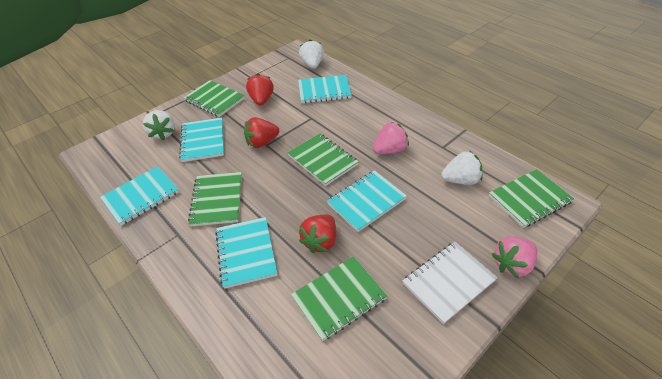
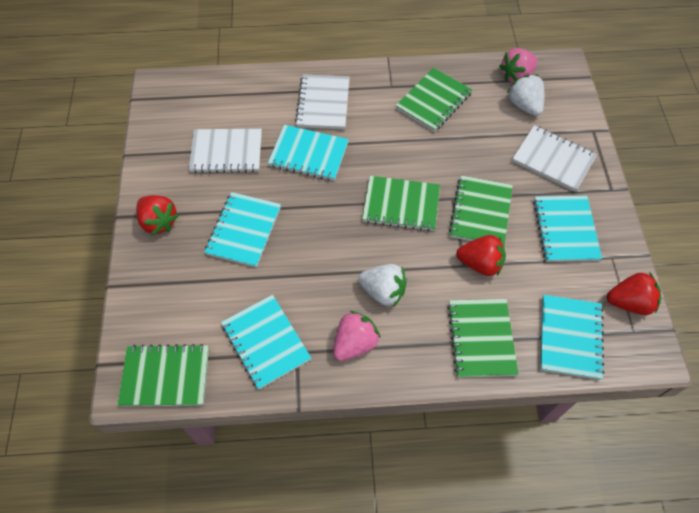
white notebook: 1 -> 3
white strawberry: 3 -> 2

